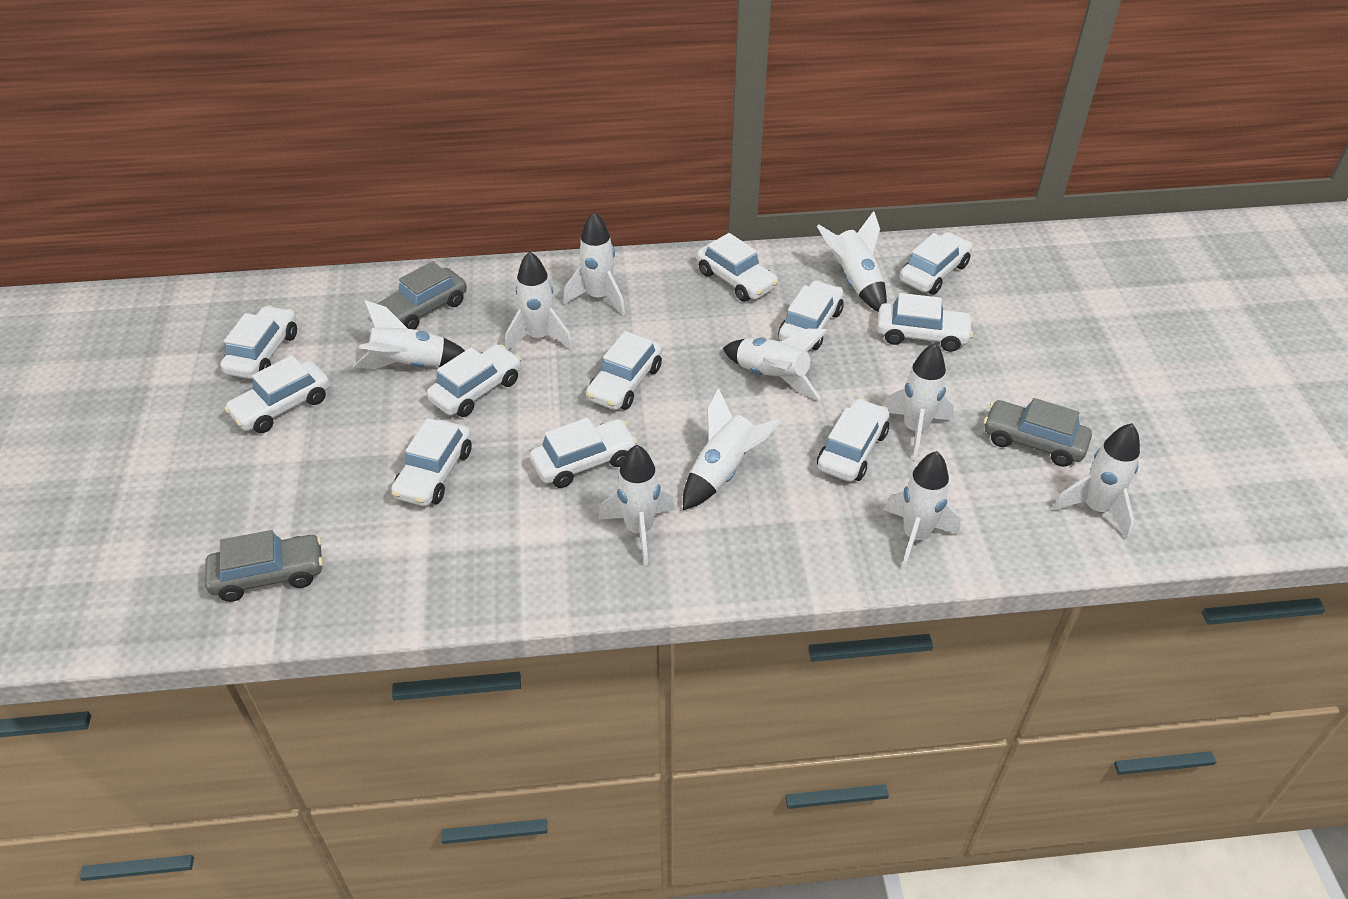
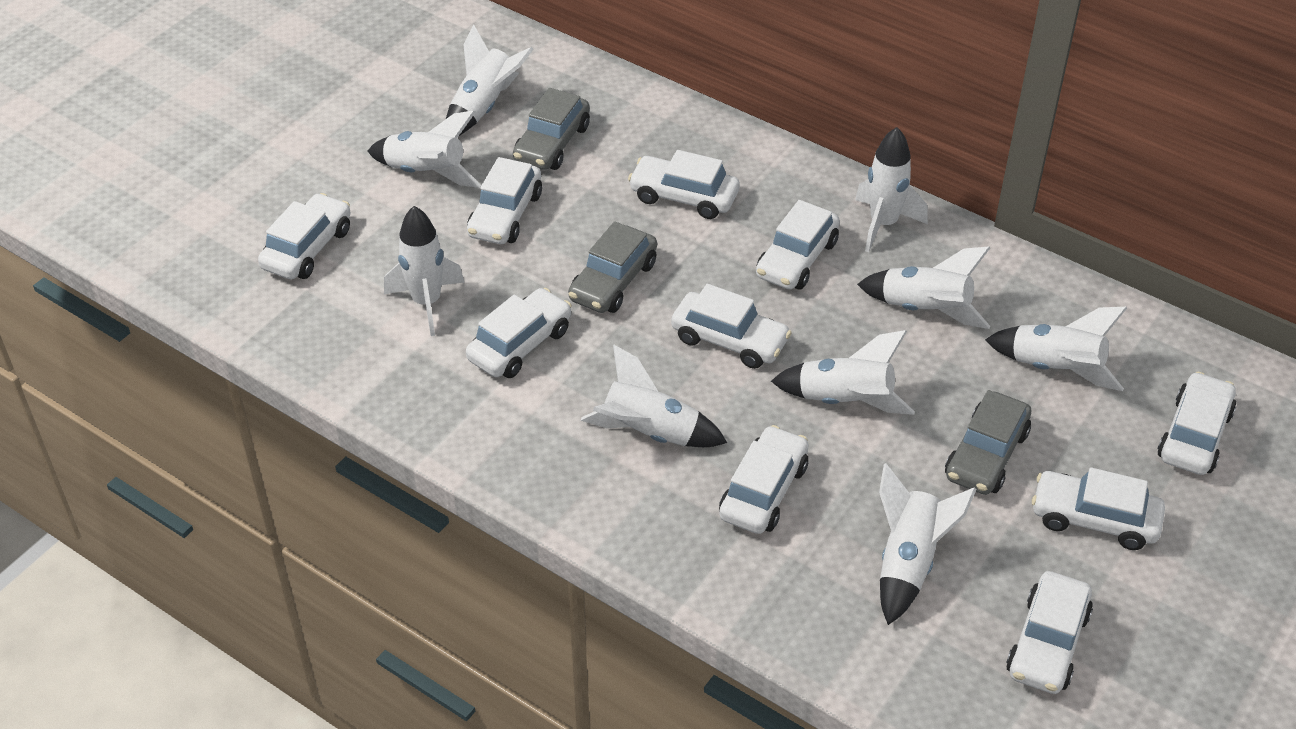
white car: 11 -> 10
white rocket: 10 -> 9

